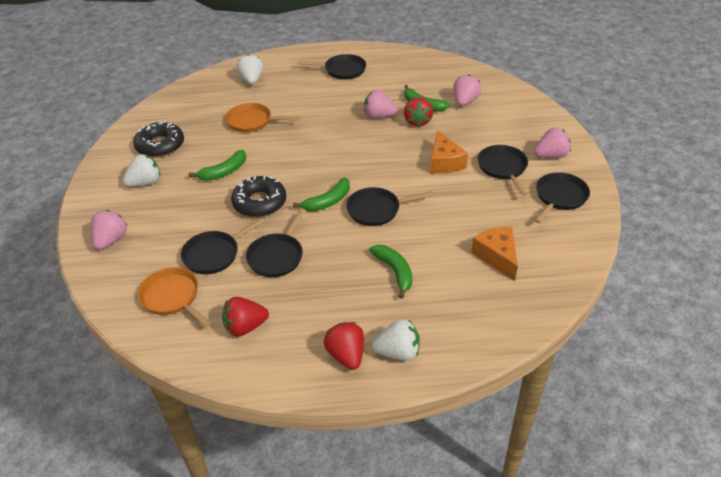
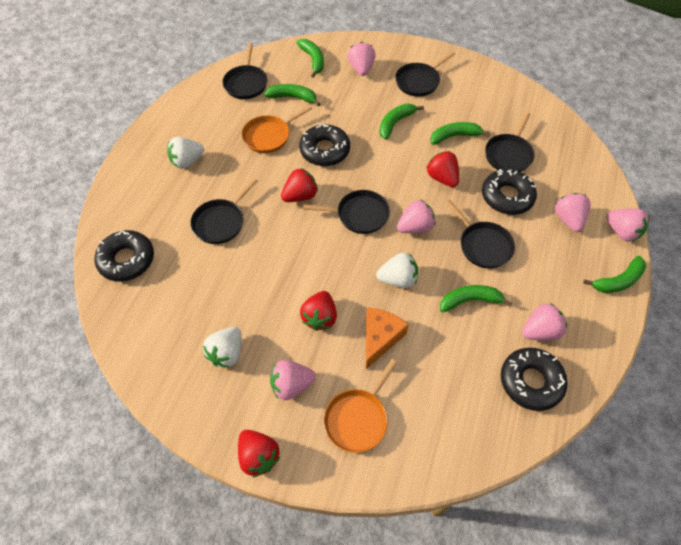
black donut: 2 -> 4
green banana: 4 -> 6
orange cheese: 2 -> 1
pink strawberry: 4 -> 6
red strawberry: 3 -> 4

